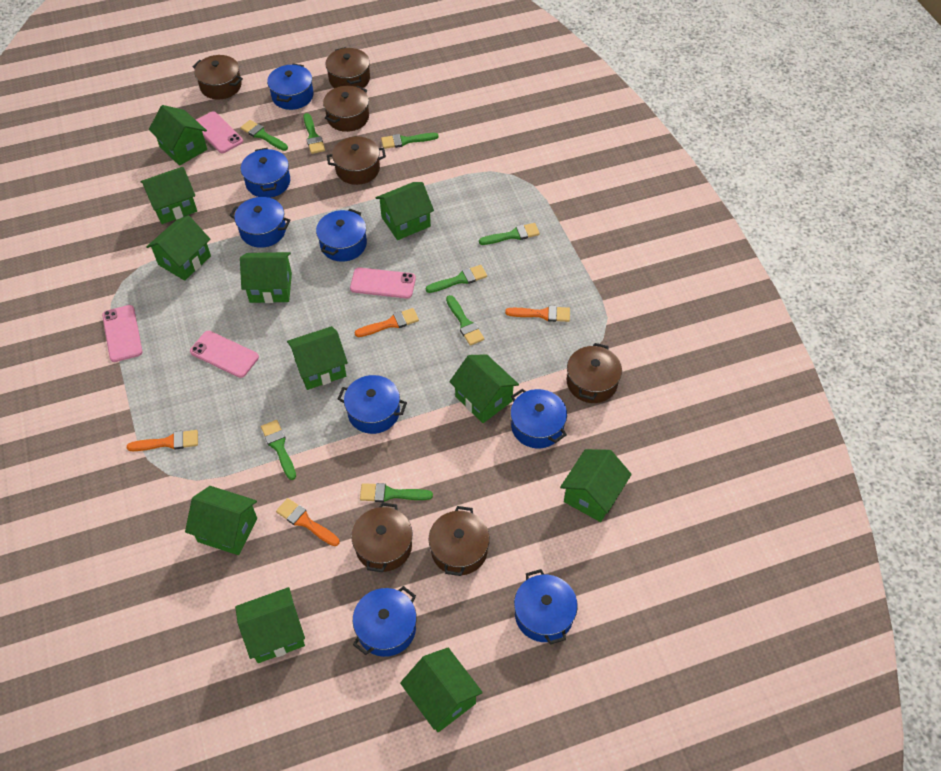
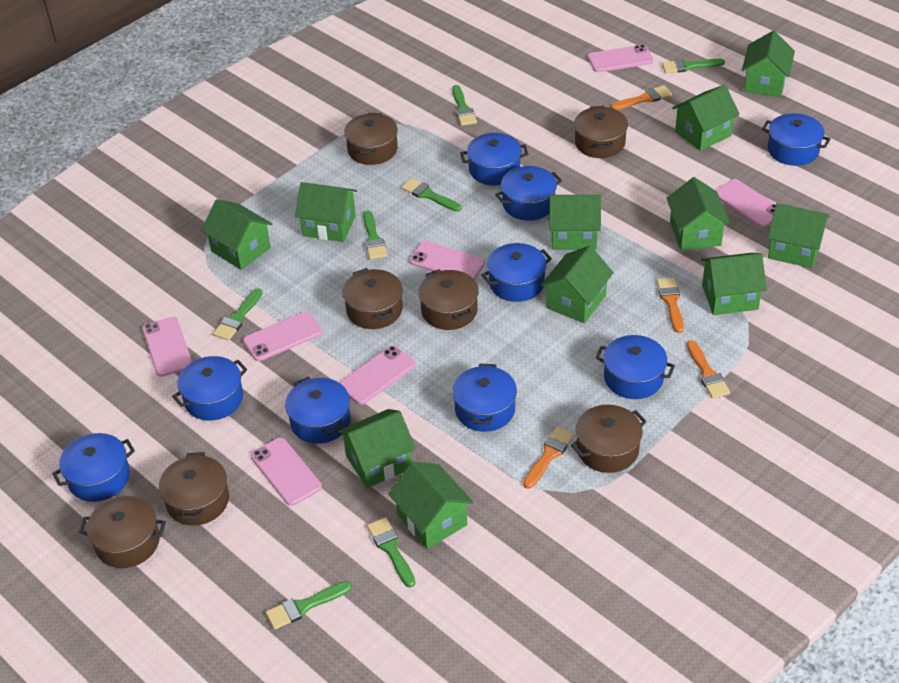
blue pot: 8 -> 9
green brush: 8 -> 7
pink phone: 4 -> 7

